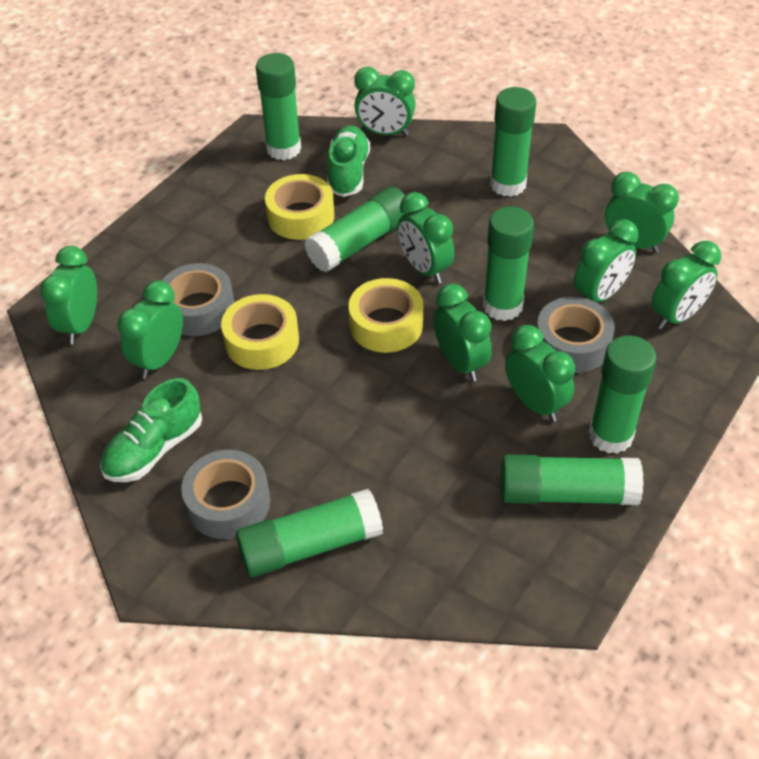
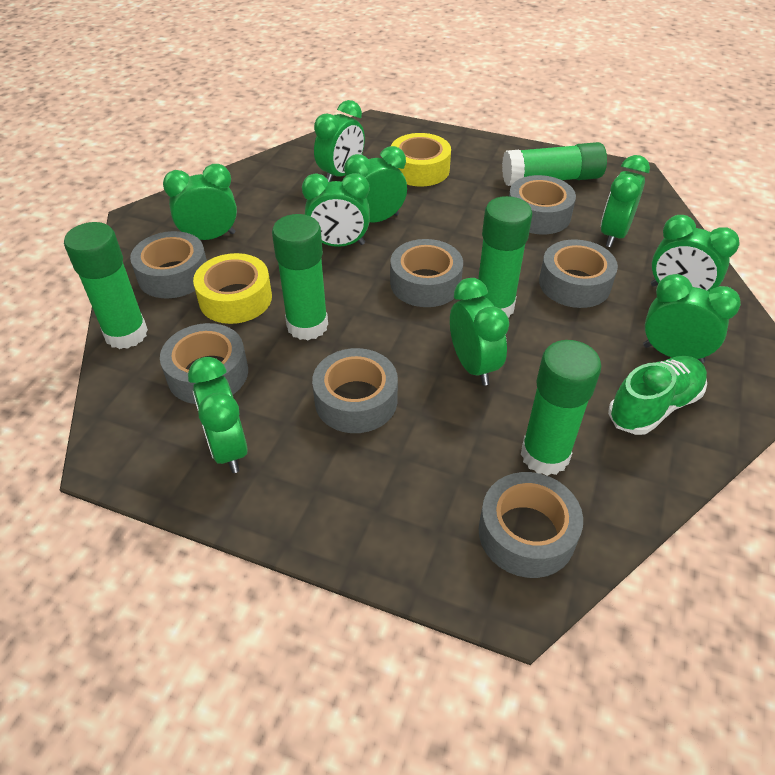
green glue stick: 7 -> 5
green shoe: 2 -> 1
grey tape: 3 -> 7
yellow tape: 3 -> 2

